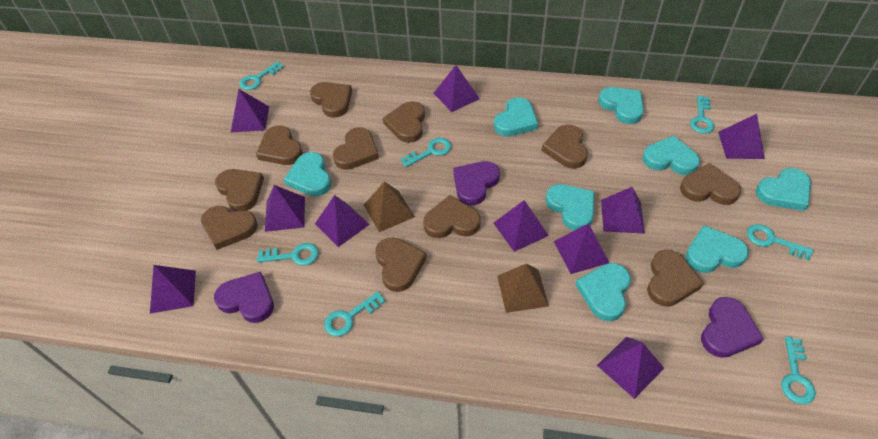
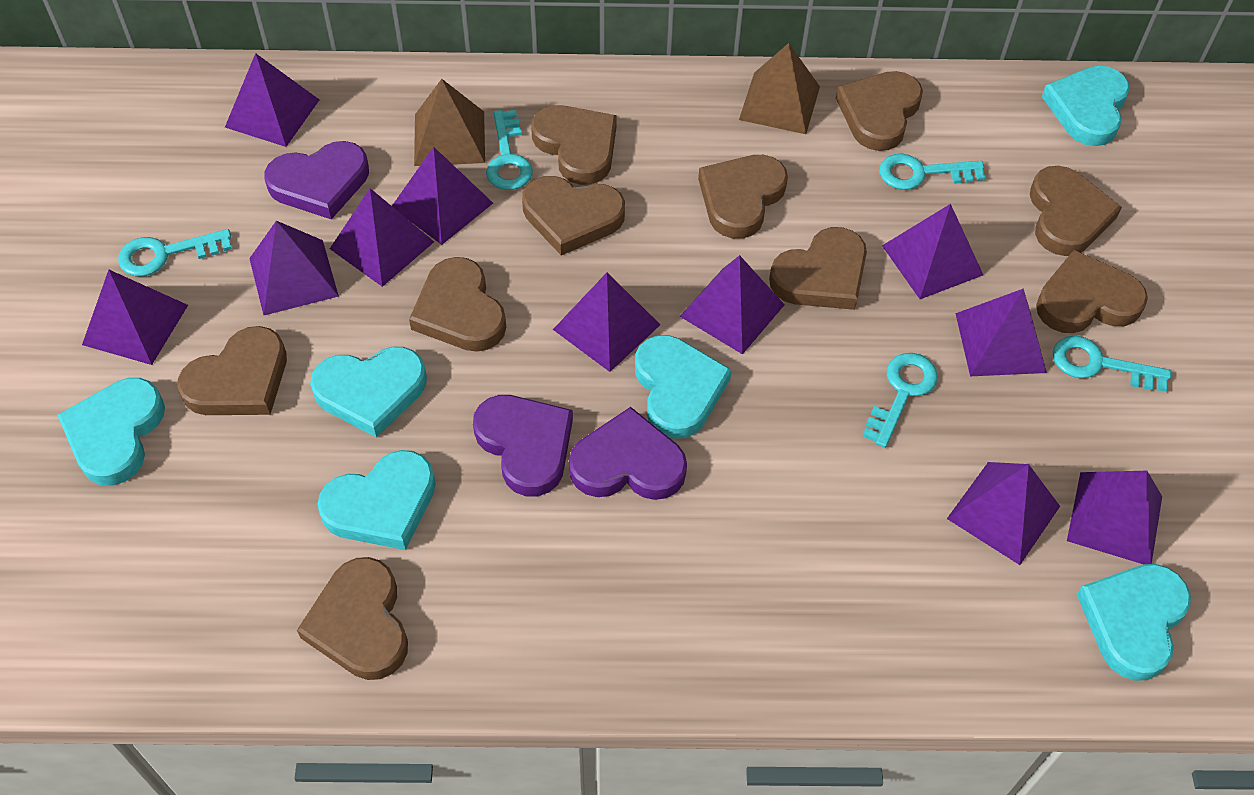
brown heart: 11 -> 10
purple pyramid: 10 -> 11
turquoise heart: 8 -> 6
turquoise key: 7 -> 5

